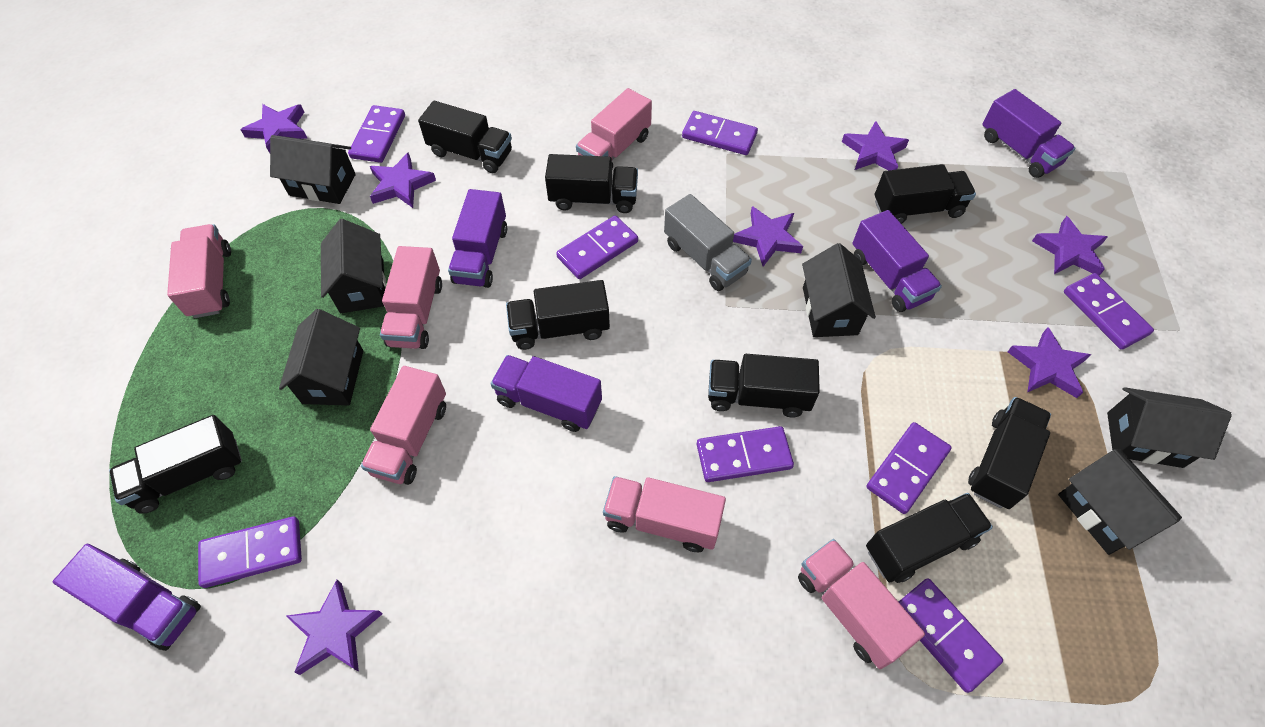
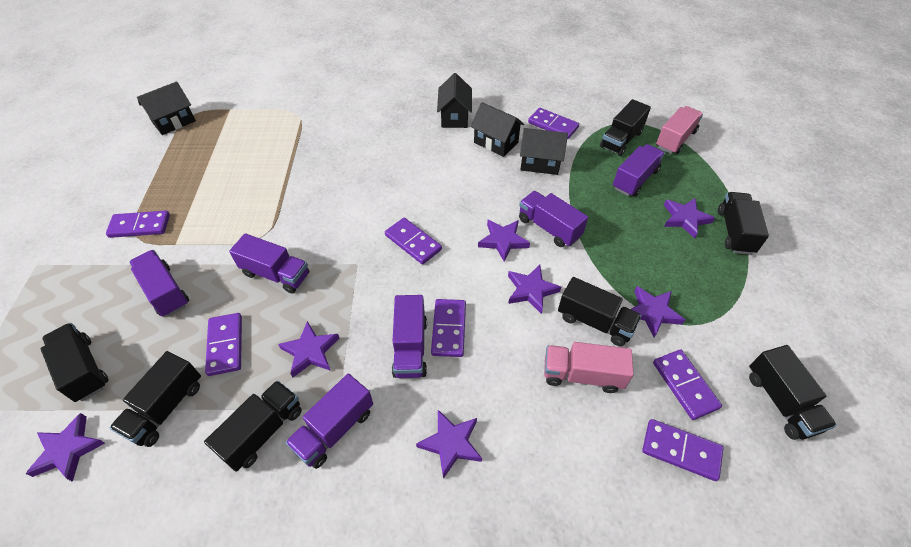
black house: 6 -> 4
black truck: 8 -> 7
grey truck: 1 -> 0
pink truck: 6 -> 2
purple domino: 8 -> 7
purple truck: 5 -> 6

